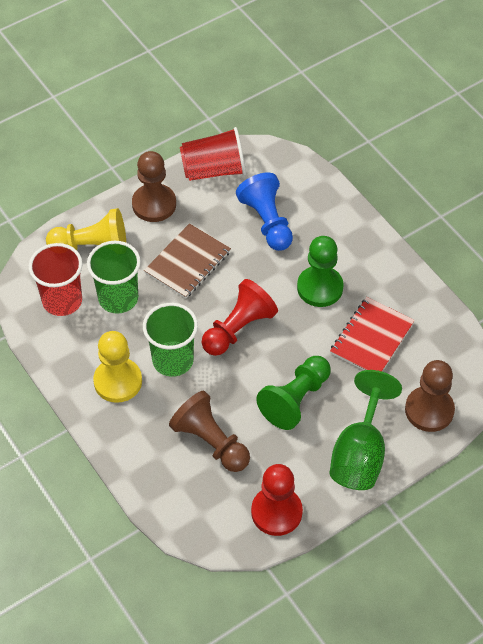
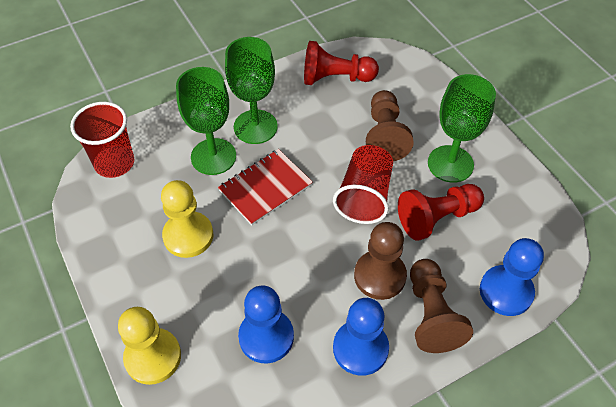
blue pawn: 1 -> 3
brown notebook: 1 -> 0
green cup: 2 -> 0
green goblet: 1 -> 3
green pawn: 2 -> 0

